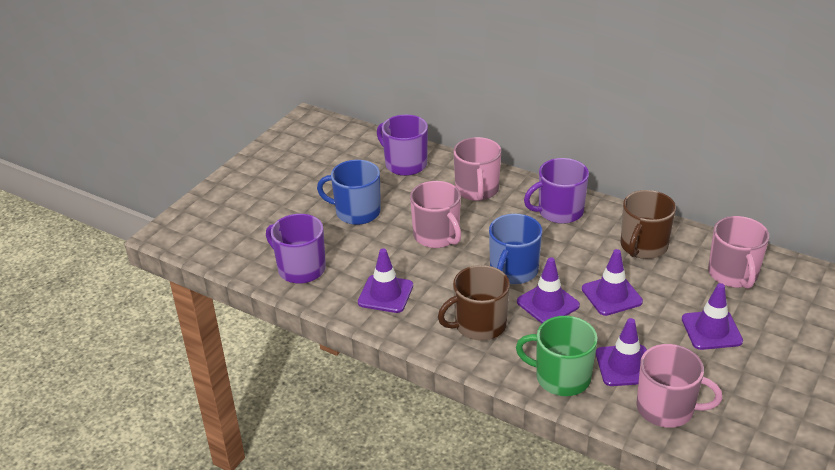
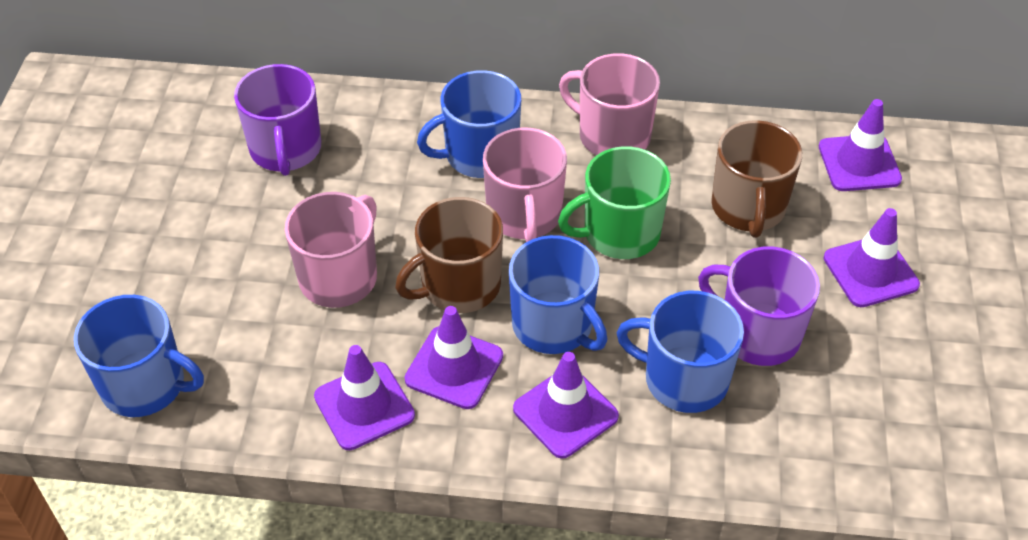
blue mug: 2 -> 4
pink mug: 4 -> 3
purple mug: 3 -> 2

